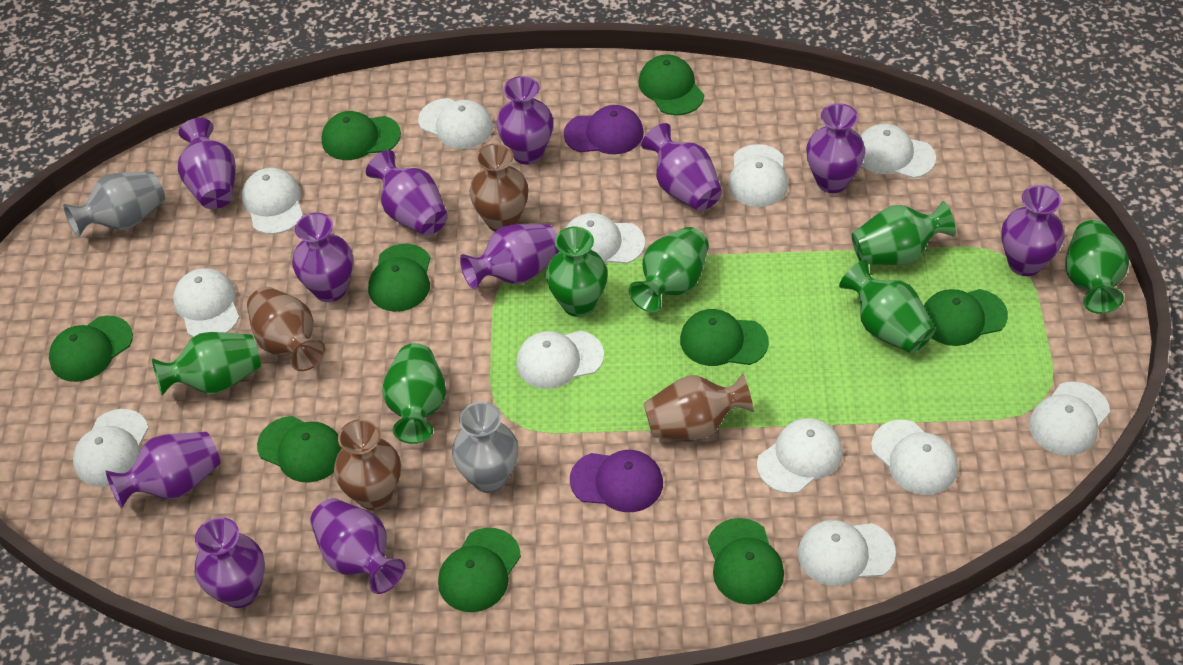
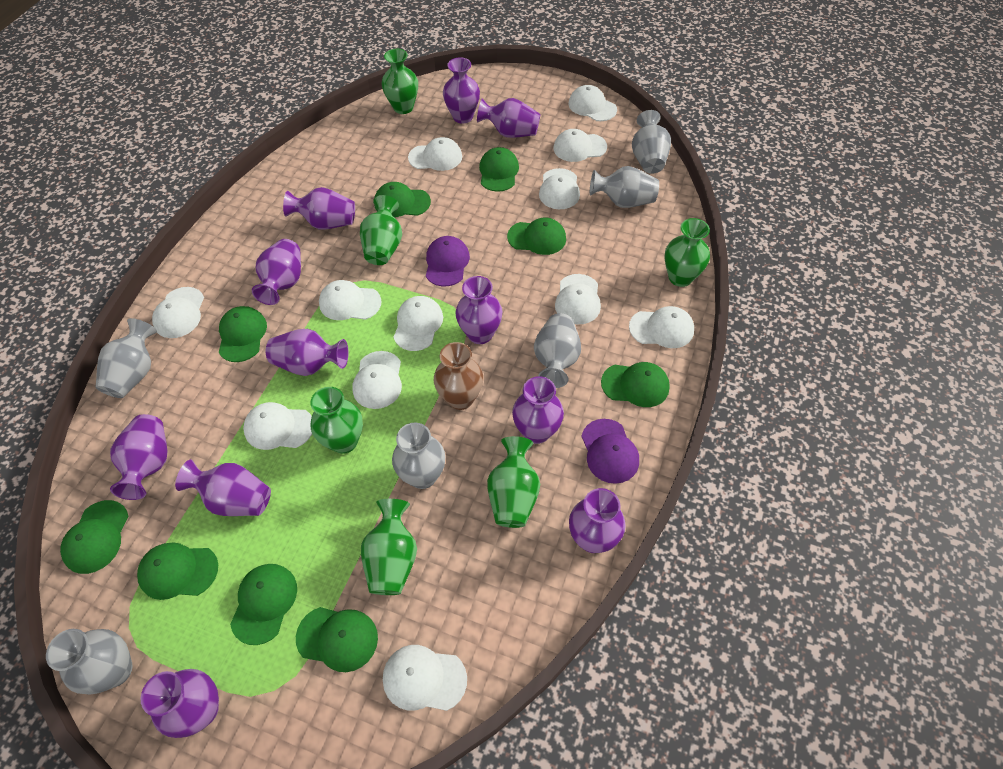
brown vase: 4 -> 1
green vase: 7 -> 6
grey vase: 2 -> 6

